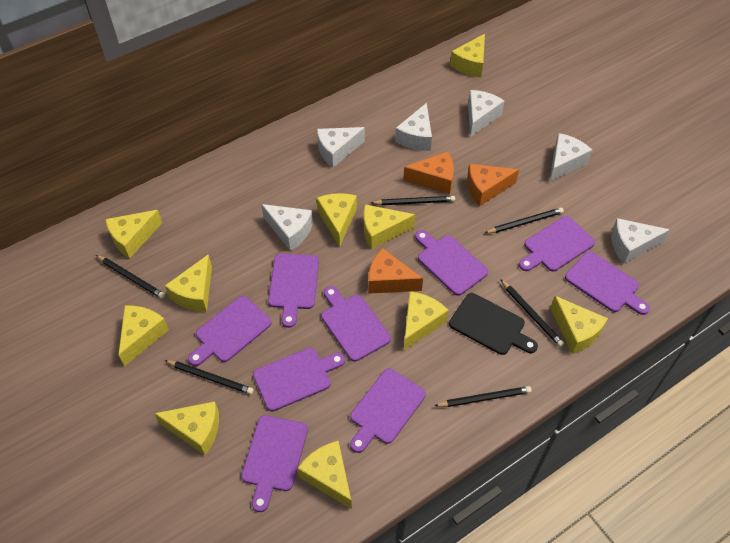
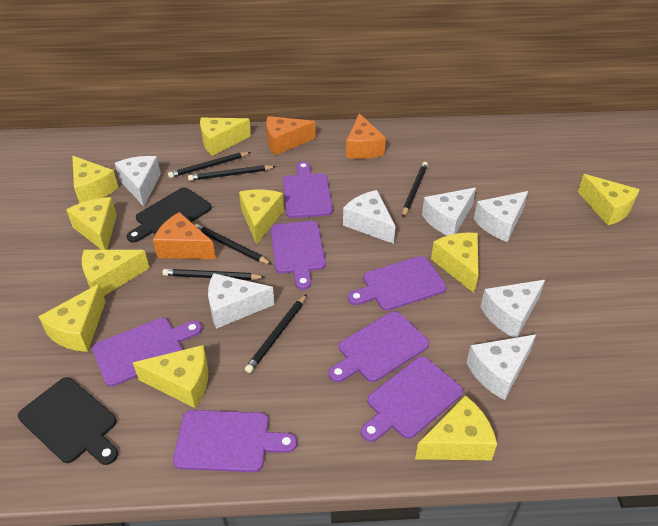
black cutting board: 1 -> 2
purple cutting board: 9 -> 7
white cheese: 6 -> 7

